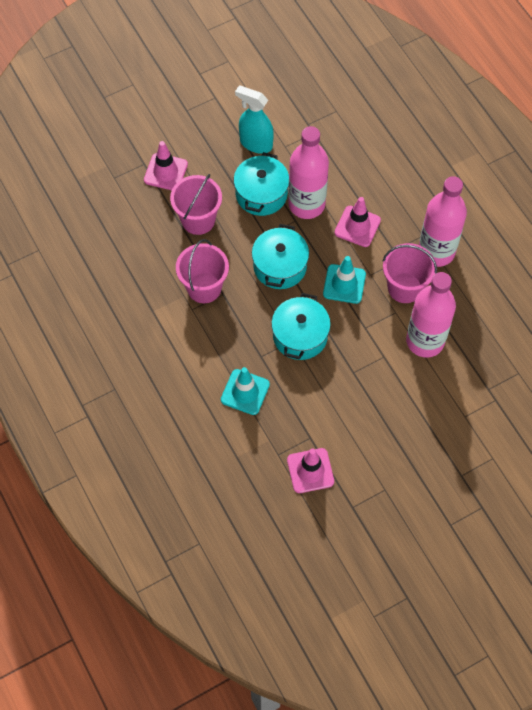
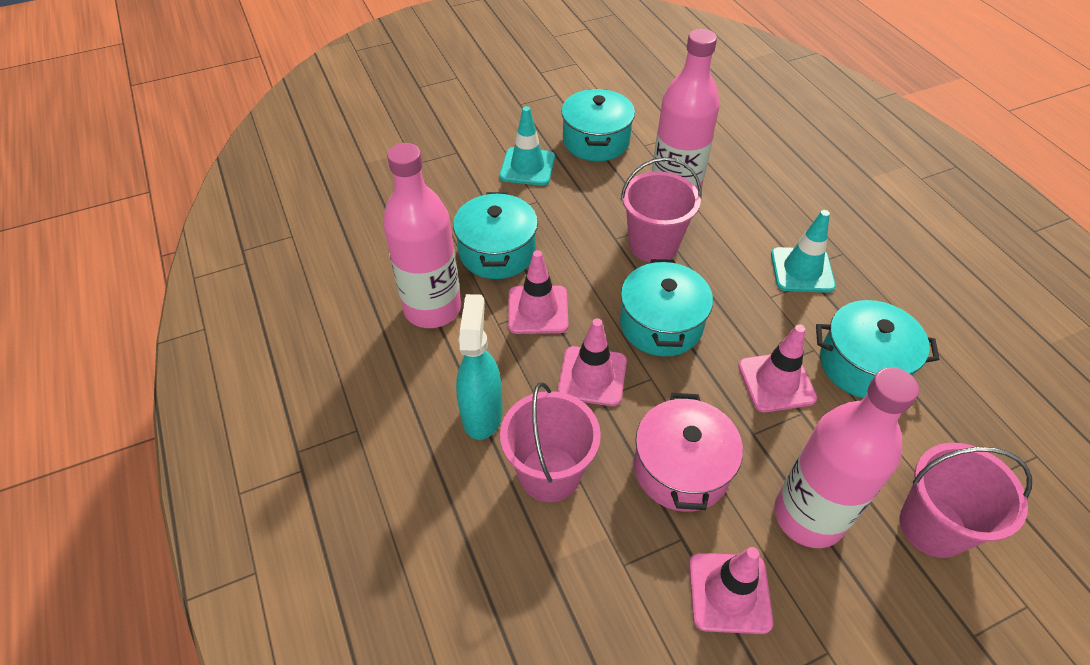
pink pot: 0 -> 1
pink traffic cone: 3 -> 4
turquoise pot: 3 -> 4

